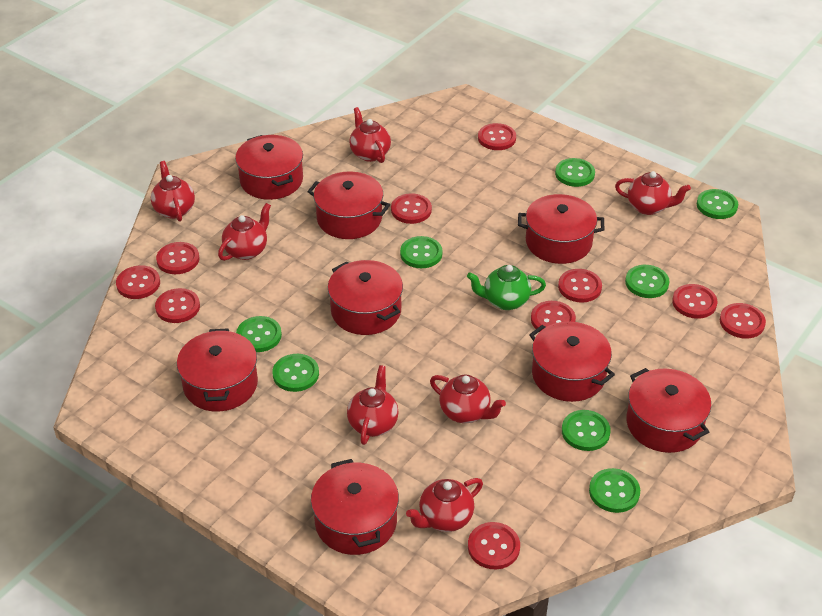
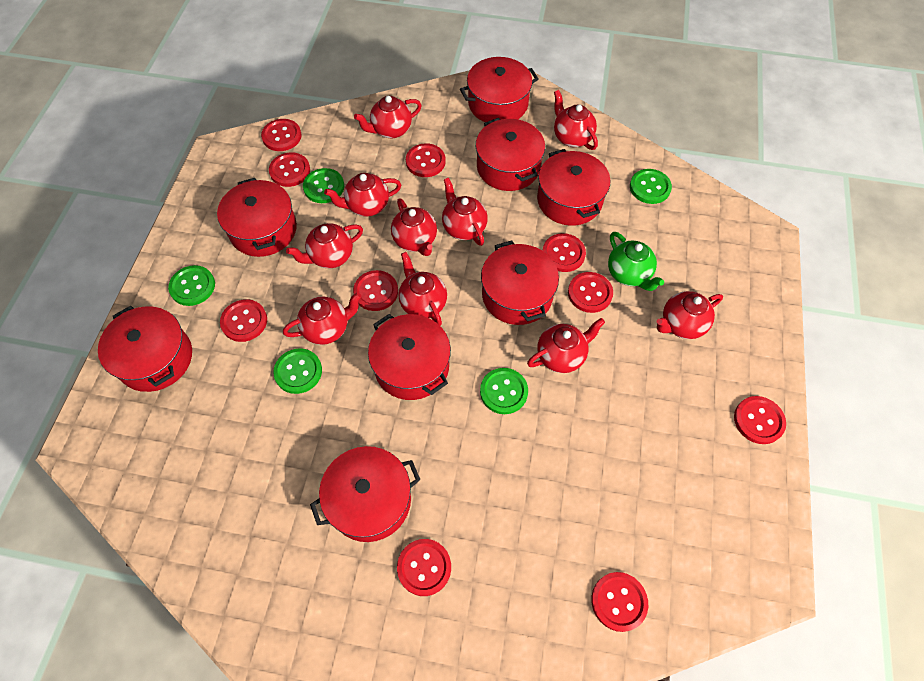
green button: 8 -> 5
red teapot: 7 -> 10

